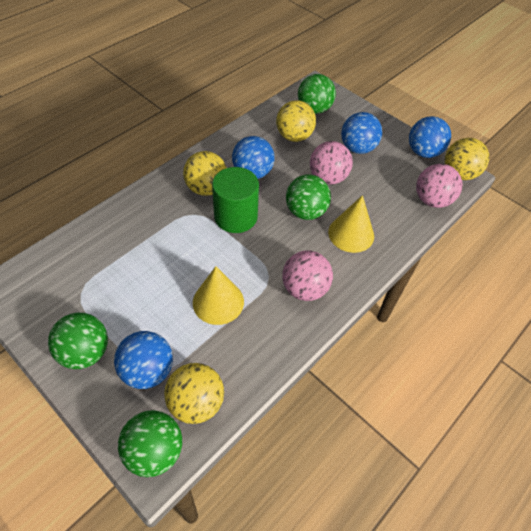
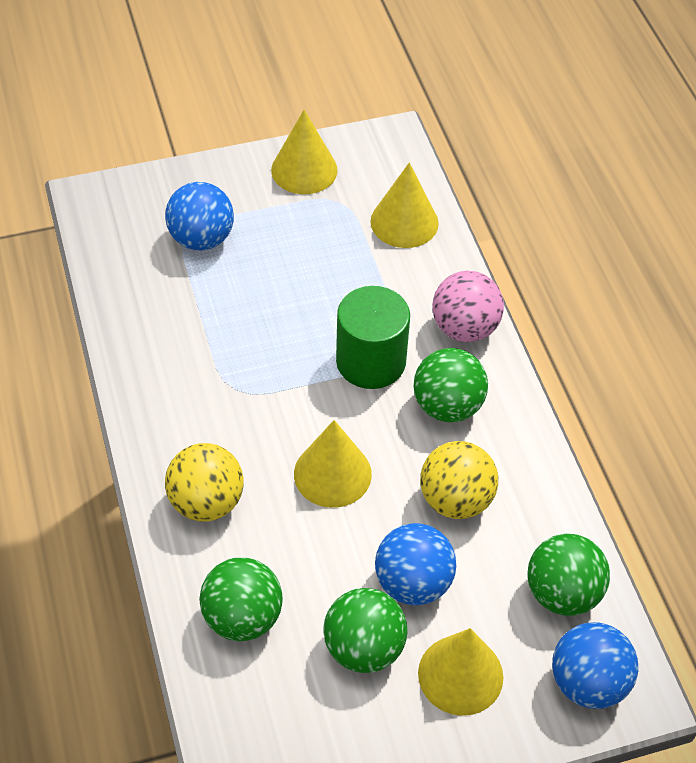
blue ball: 4 -> 3
pink ball: 3 -> 1
yellow ball: 4 -> 2
yellow cone: 2 -> 4

